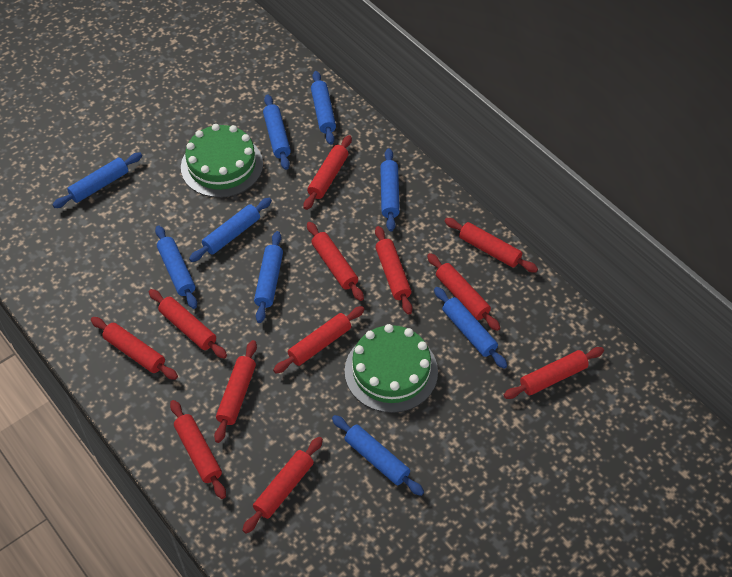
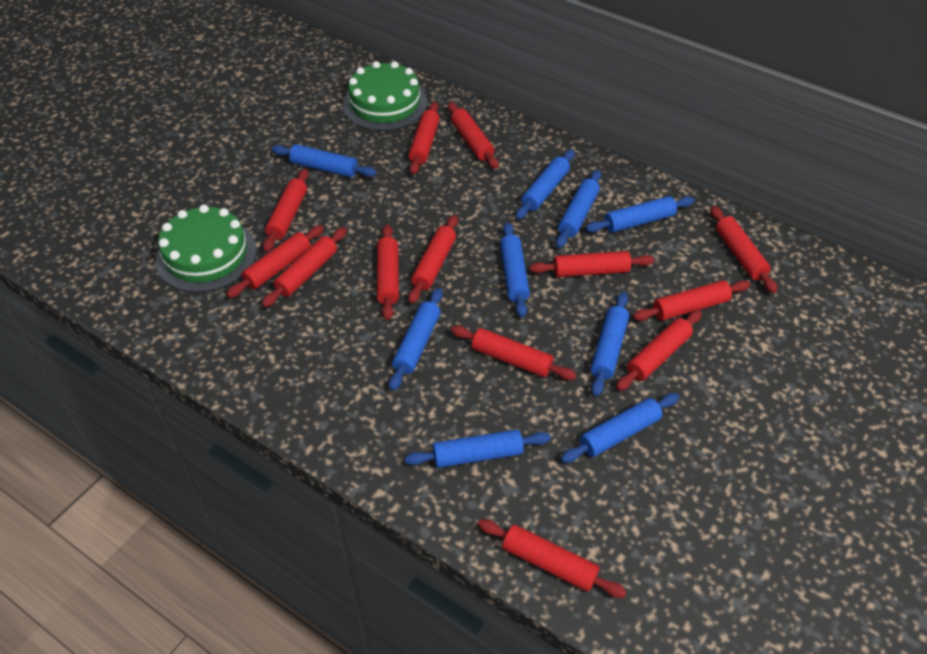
red rolling pin: 12 -> 13

